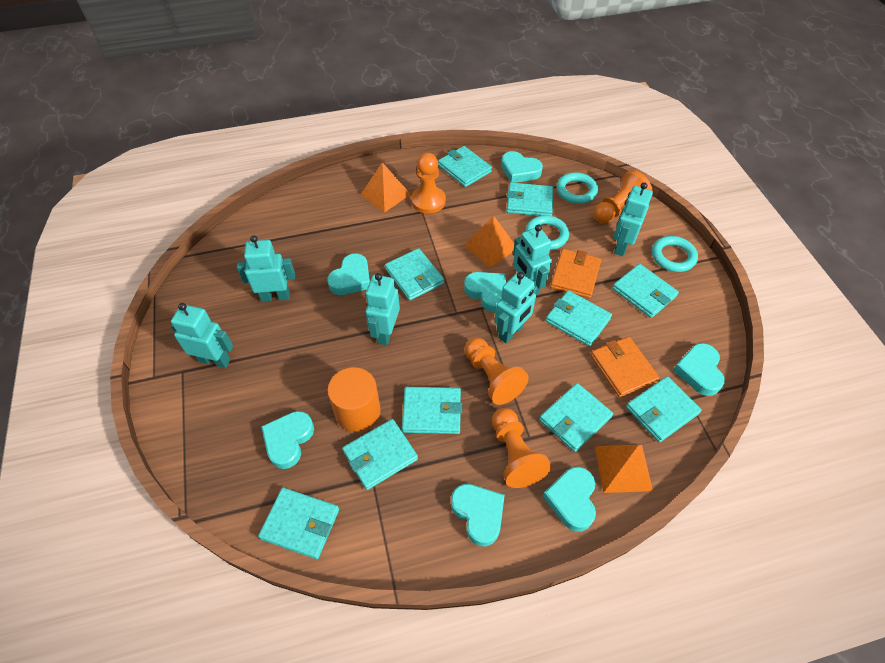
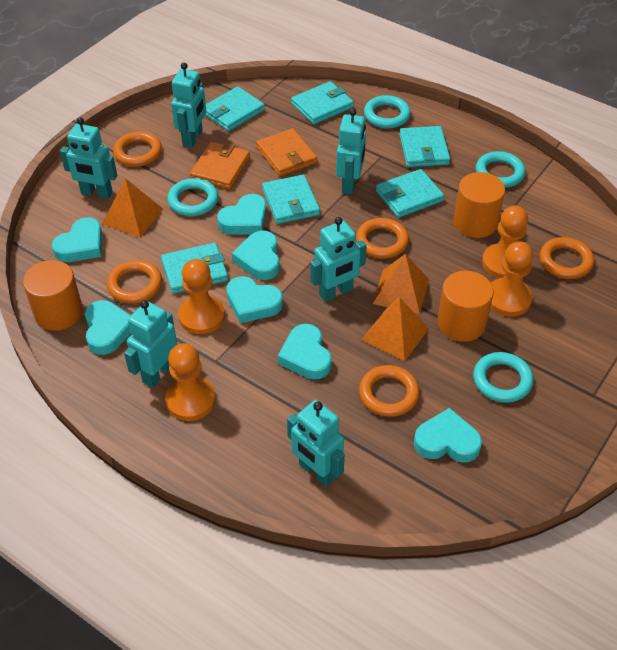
orange cylinder: 1 -> 3
orange ring: 0 -> 5
turquoise ring: 3 -> 4
turquoise wallet: 10 -> 6

